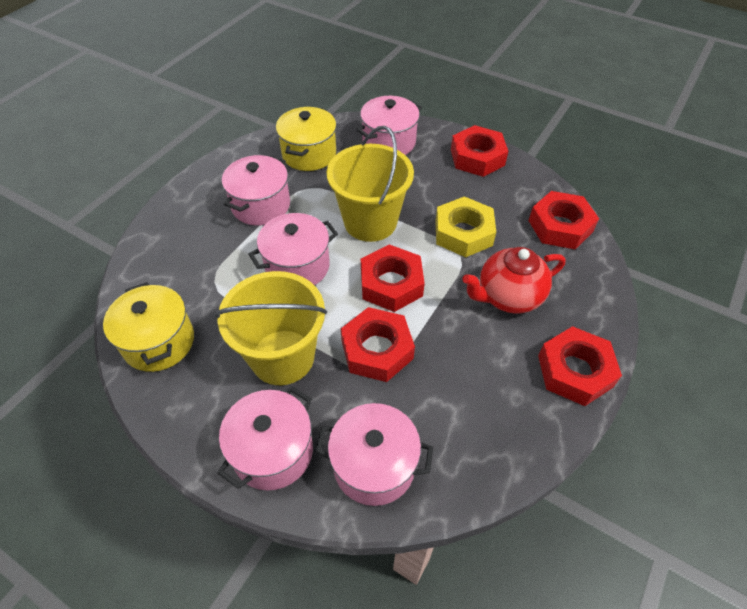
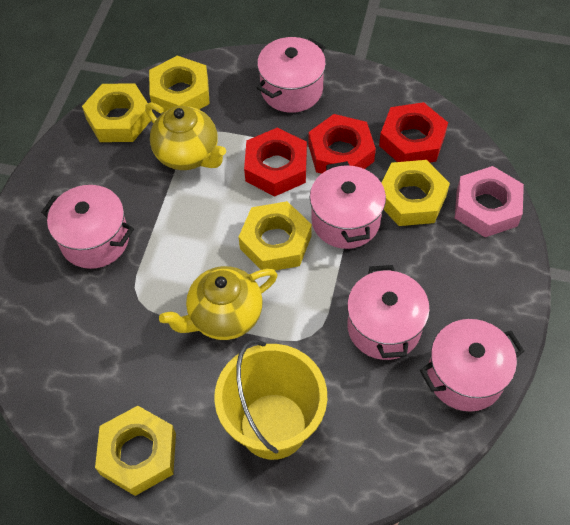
pink nut: 0 -> 1
red nut: 5 -> 3
red teapot: 1 -> 0
yellow bucket: 2 -> 1
yellow nut: 1 -> 5
yellow pot: 2 -> 0
yellow teapot: 0 -> 2

